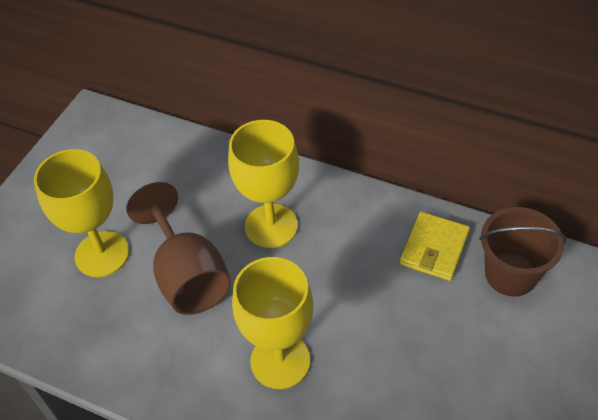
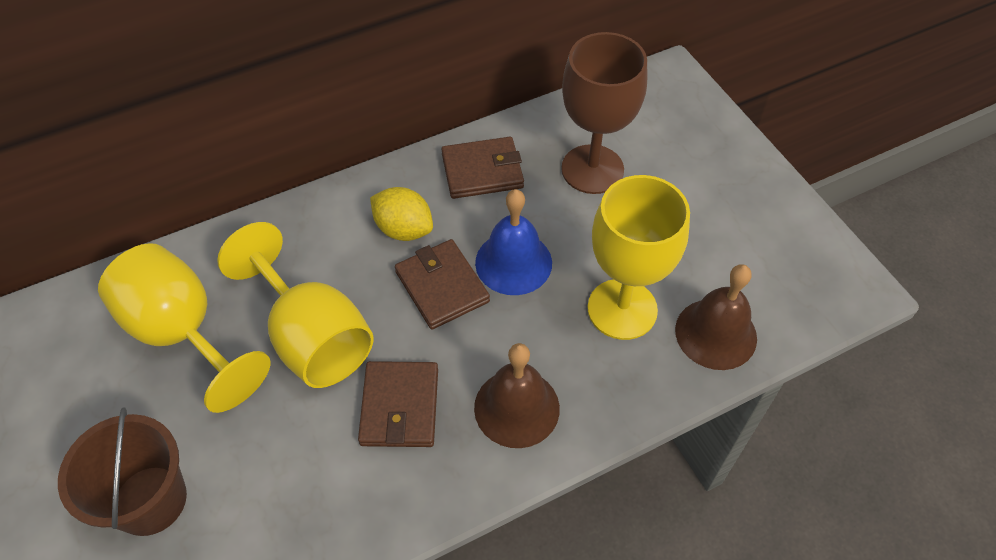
blue bell: 0 -> 1
brown bell: 0 -> 2
brown wallet: 0 -> 3
yellow lemon: 0 -> 1
yellow wallet: 1 -> 0

